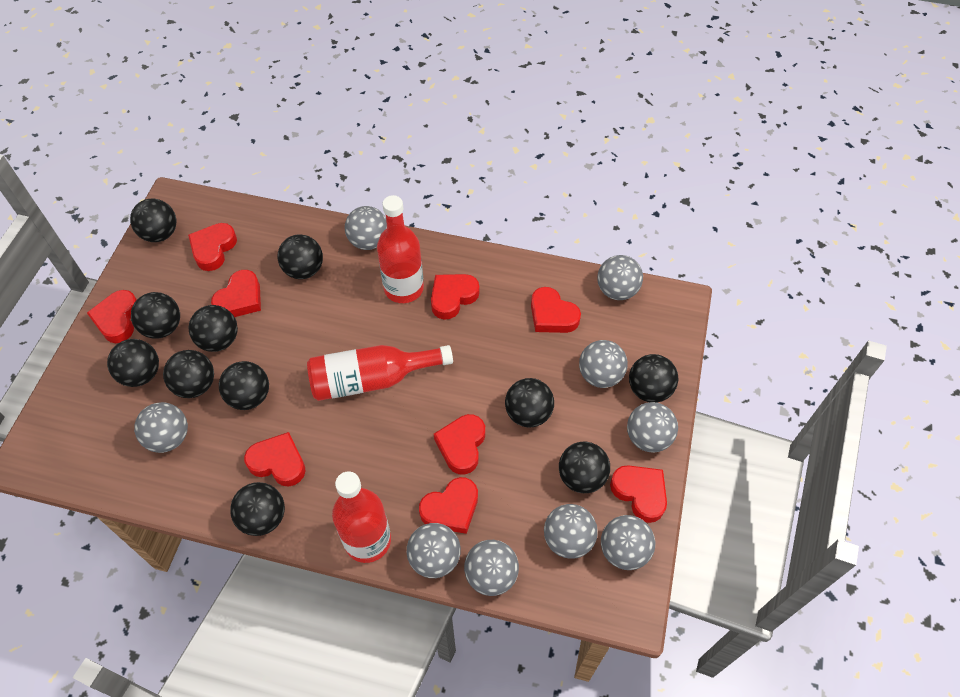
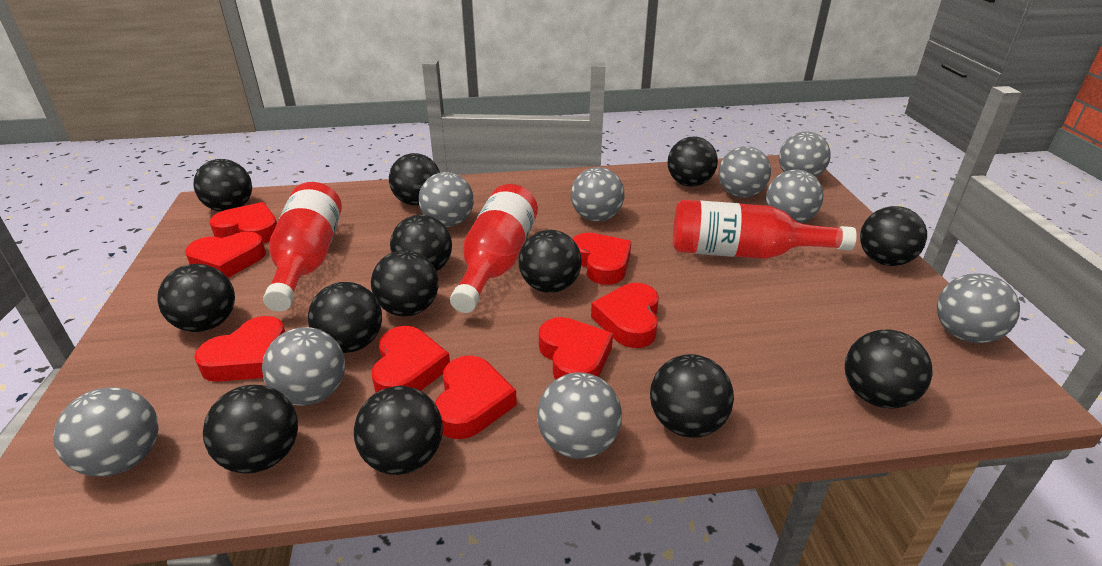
black ball: 11 -> 13
red heart: 9 -> 8

